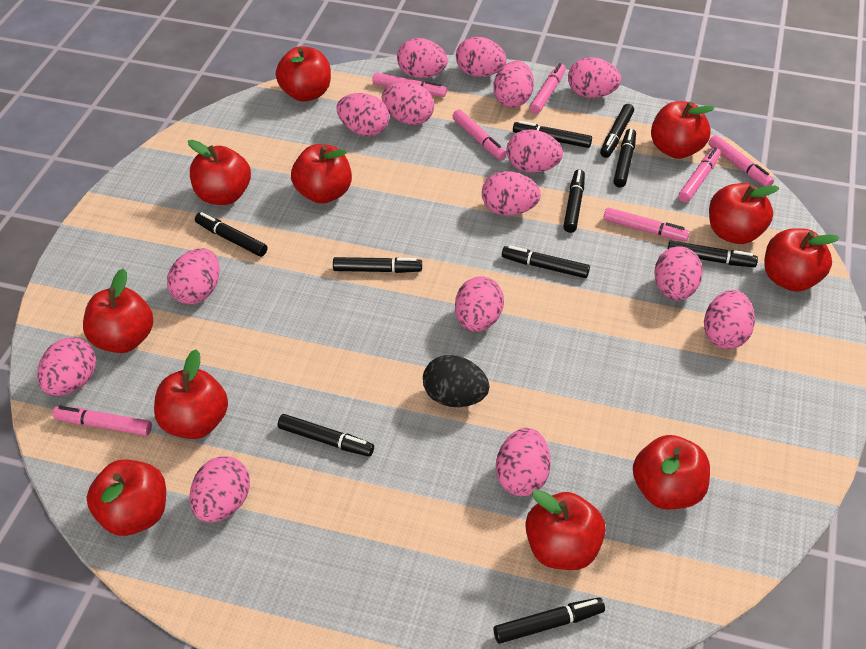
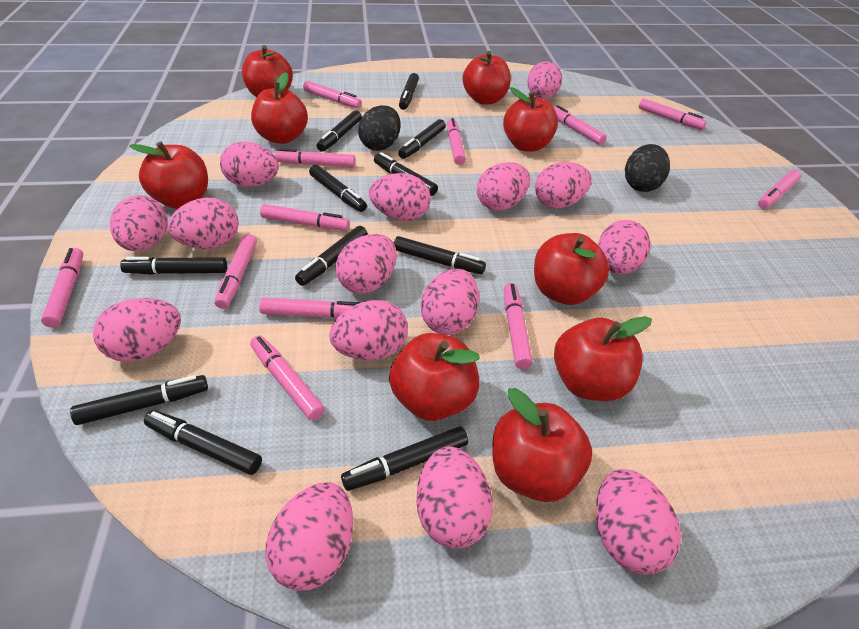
black egg: 1 -> 2
black marker: 10 -> 11
pink marker: 7 -> 12
red apple: 11 -> 9

